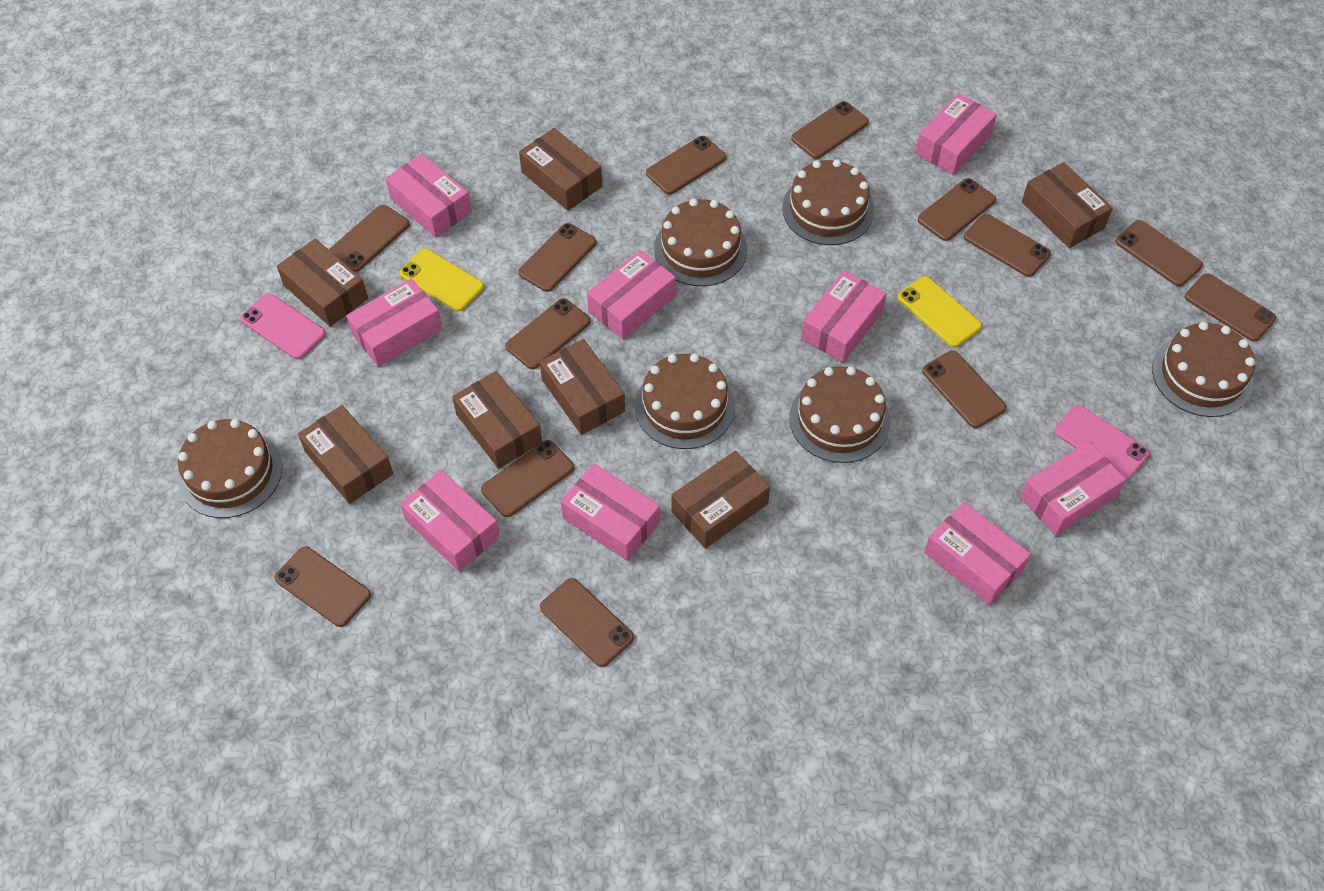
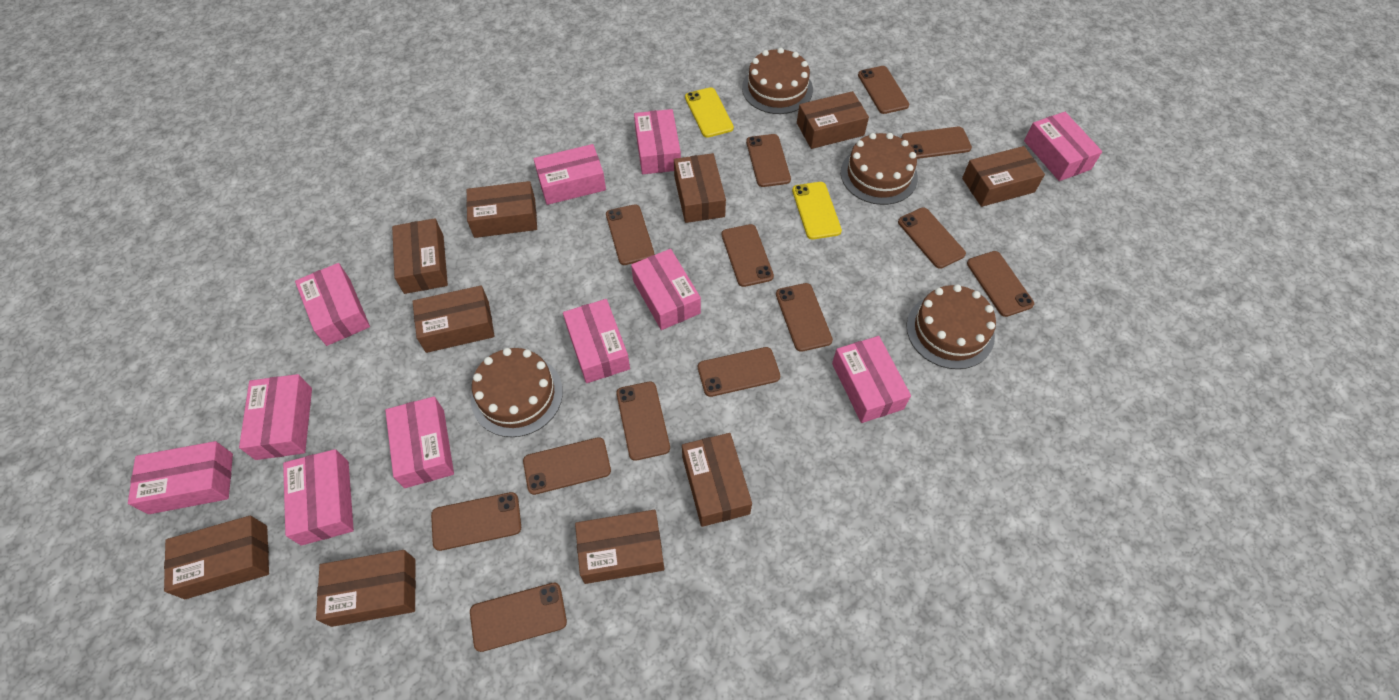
brown box: 7 -> 10
brown cake: 6 -> 4
pink box: 9 -> 11
pink phone: 2 -> 0

